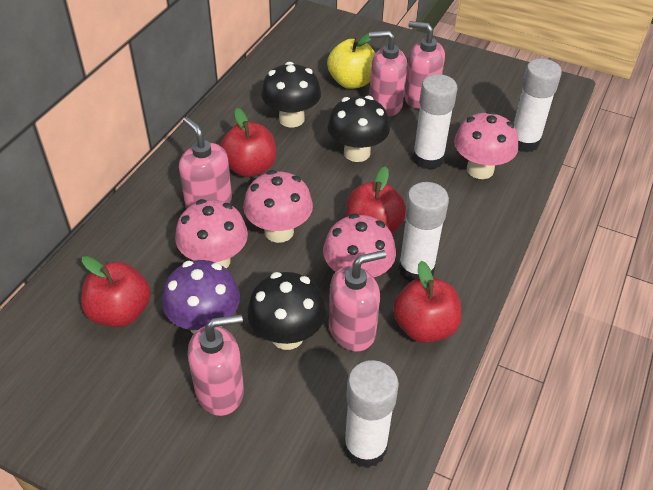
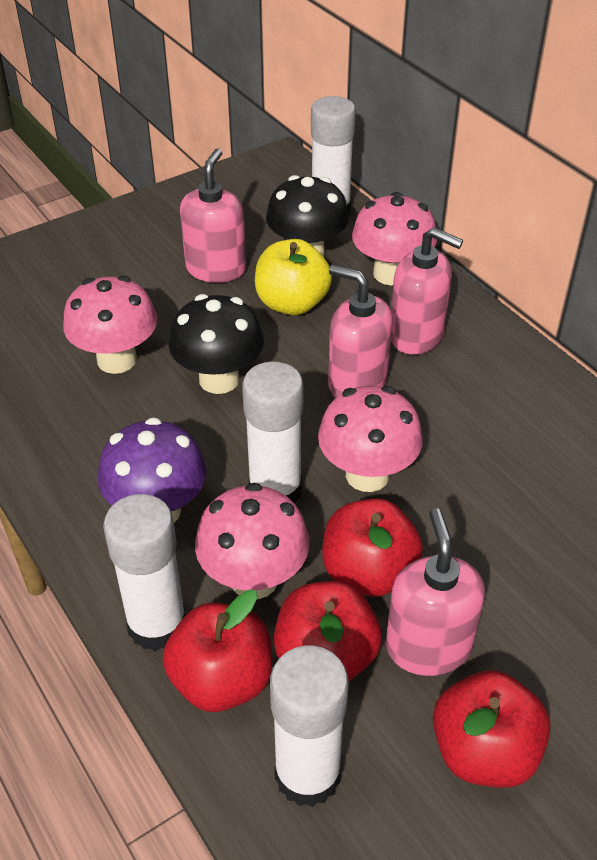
black mushroom: 3 -> 2
pink soap dispenser: 5 -> 4

